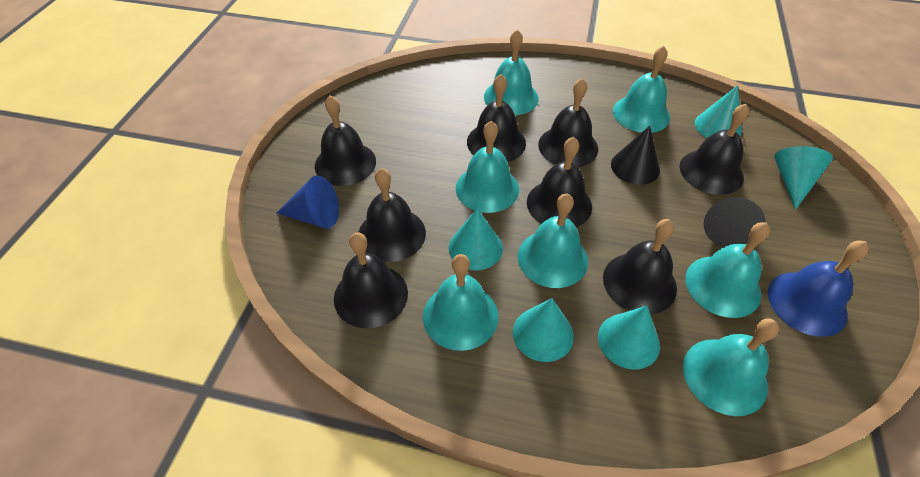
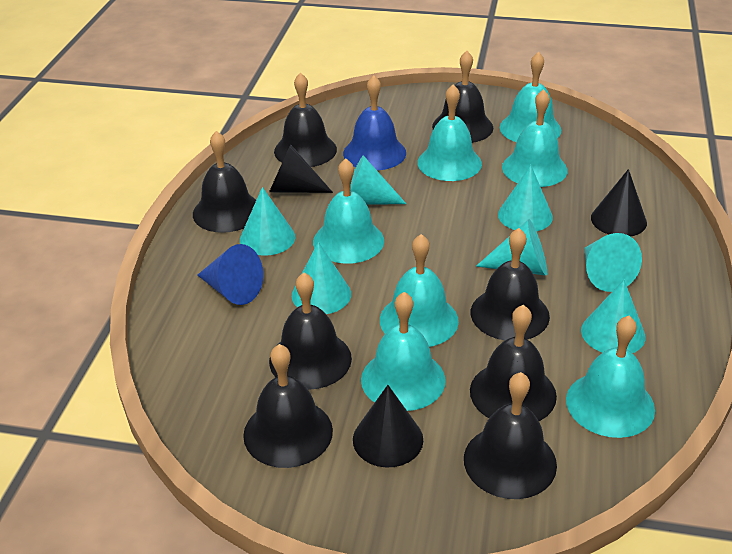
black cone: 2 -> 3
turquoise cone: 5 -> 7

